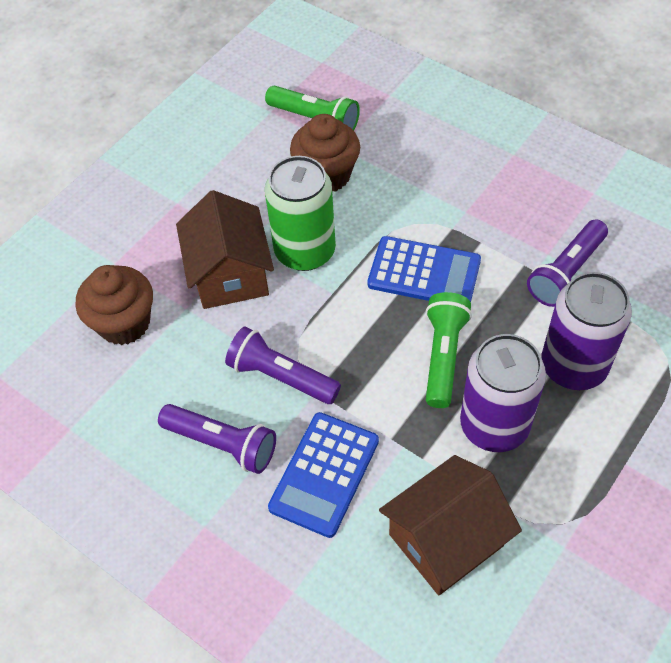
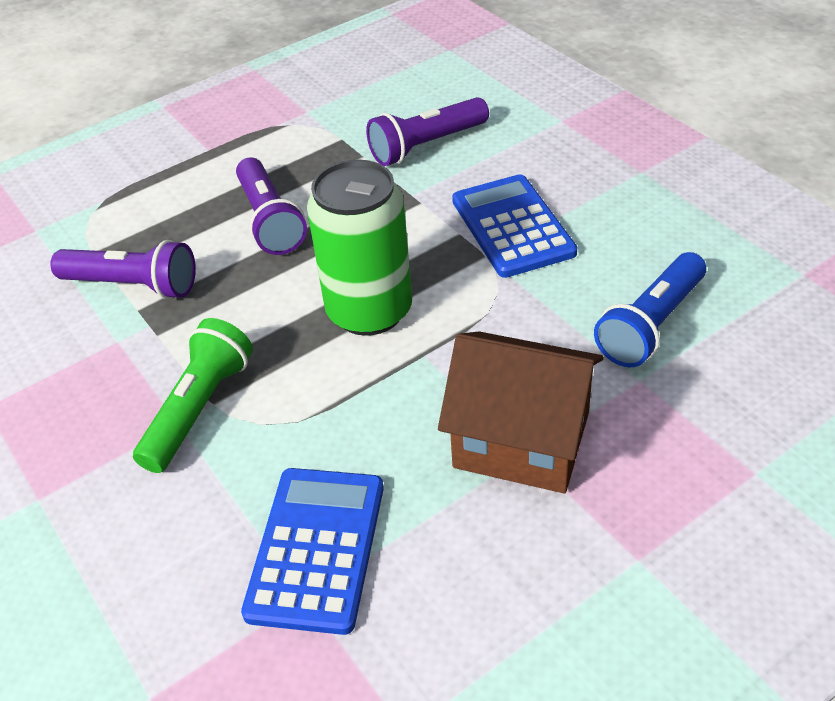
blue flashlight: 0 -> 1
brown cupcake: 2 -> 0
brown house: 2 -> 1
green flashlight: 2 -> 1
purple can: 2 -> 0

